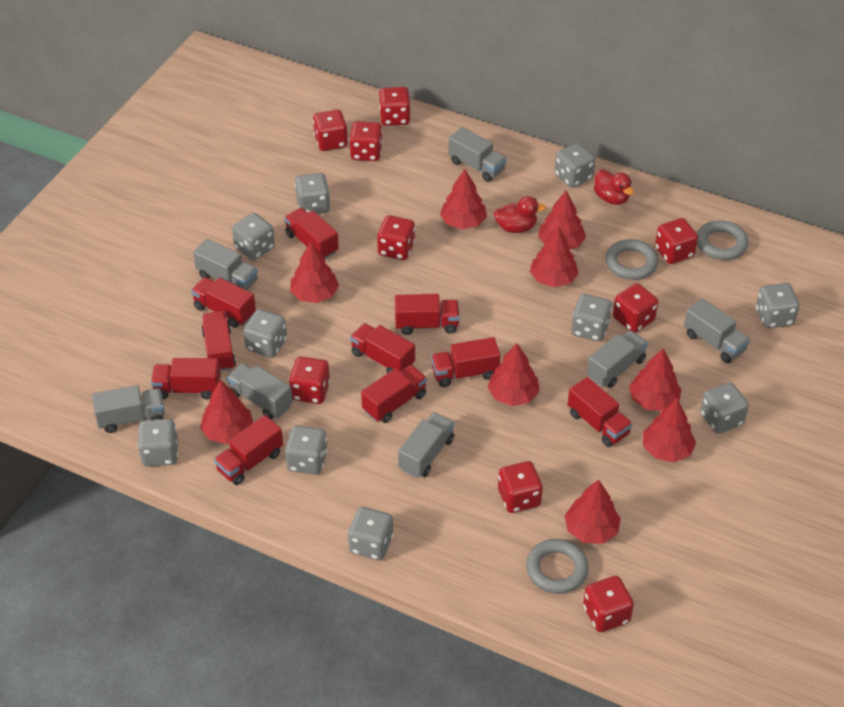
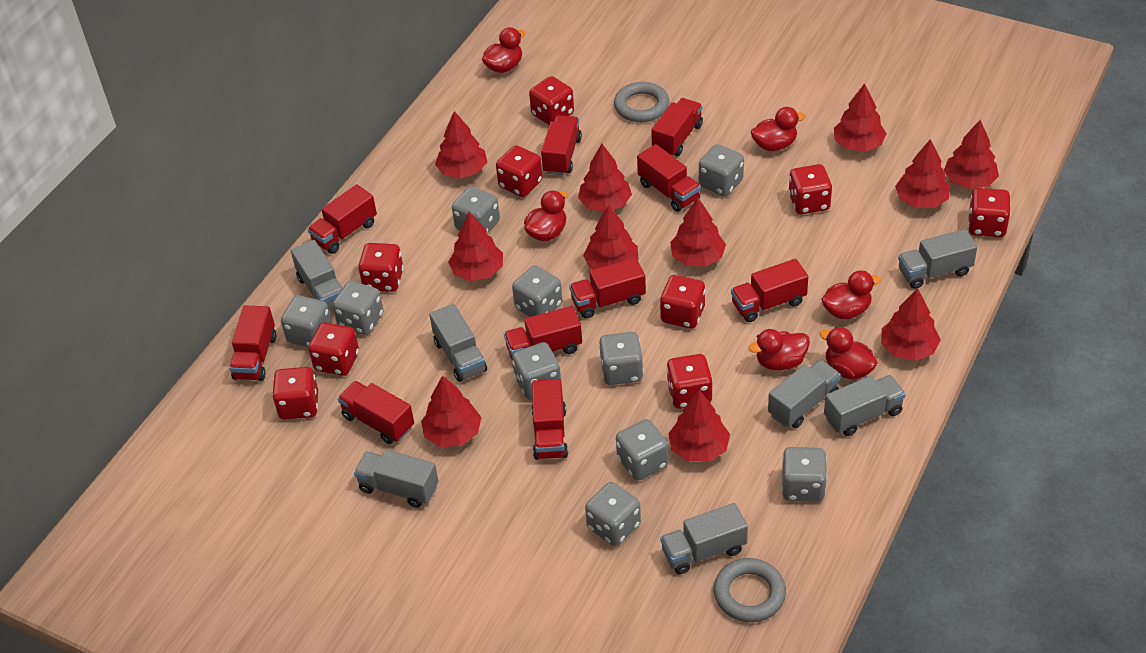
grey ring: 3 -> 2
red duck: 2 -> 6
red tree: 9 -> 11

